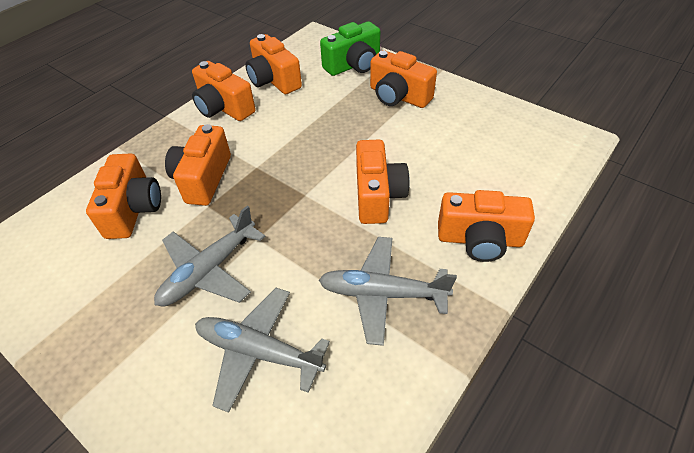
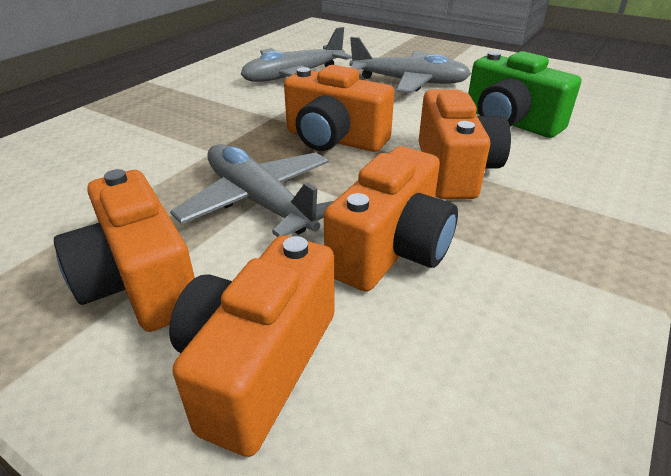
orange camera: 7 -> 5

